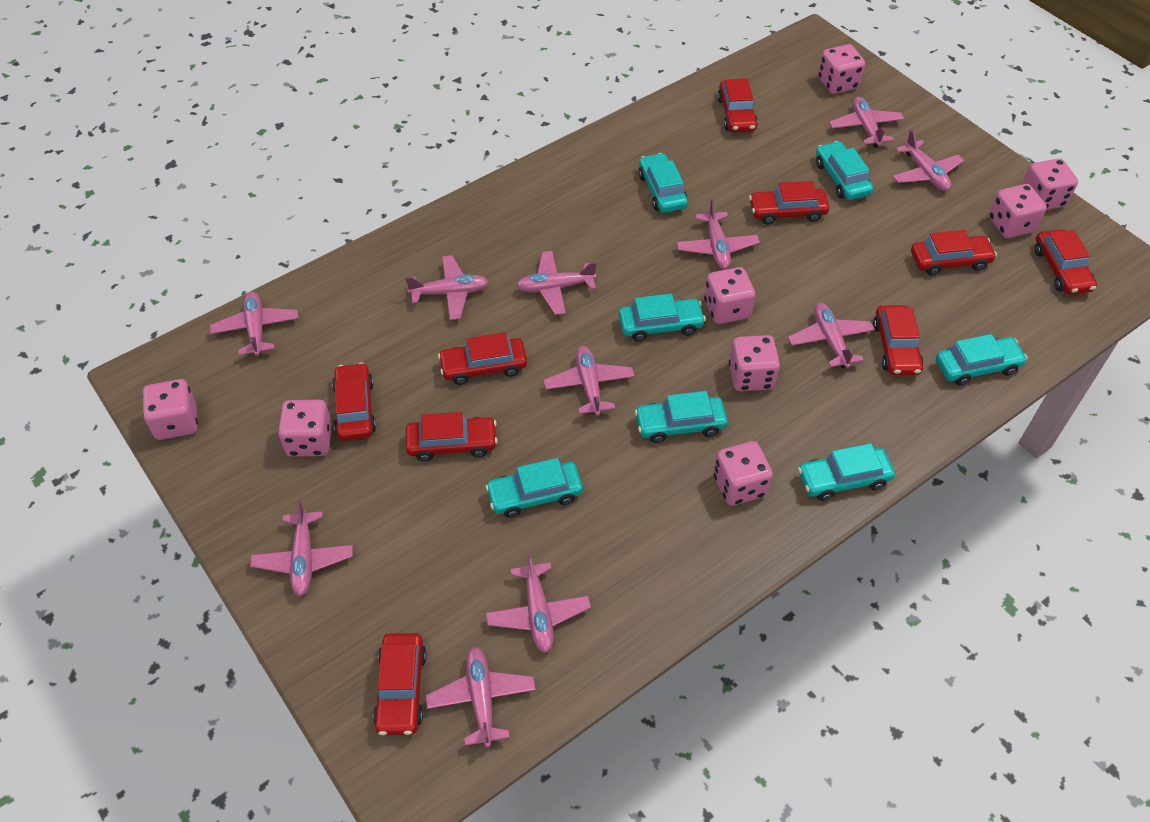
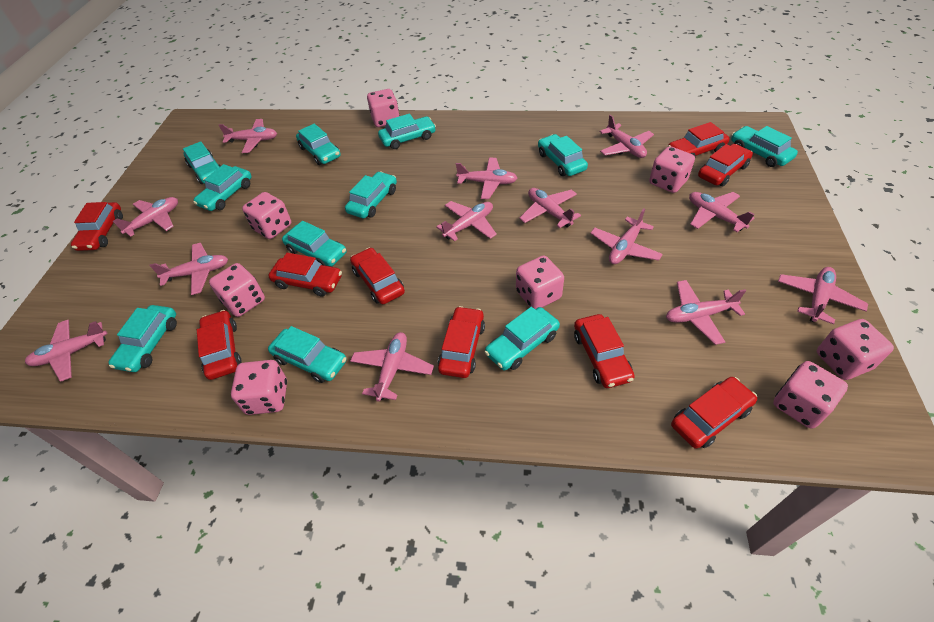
pink plane: 11 -> 13
turquoise car: 7 -> 11

